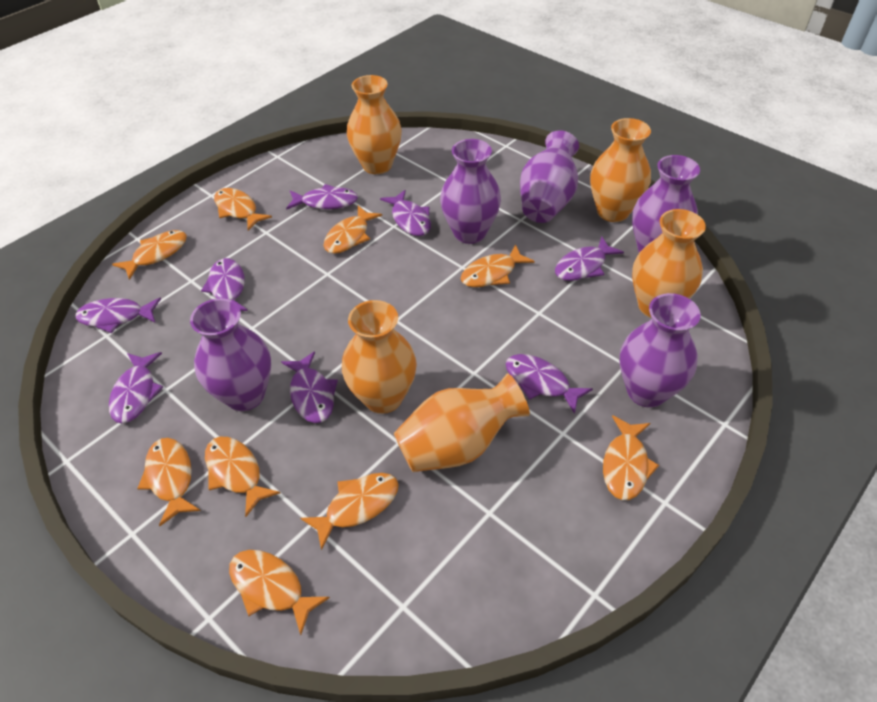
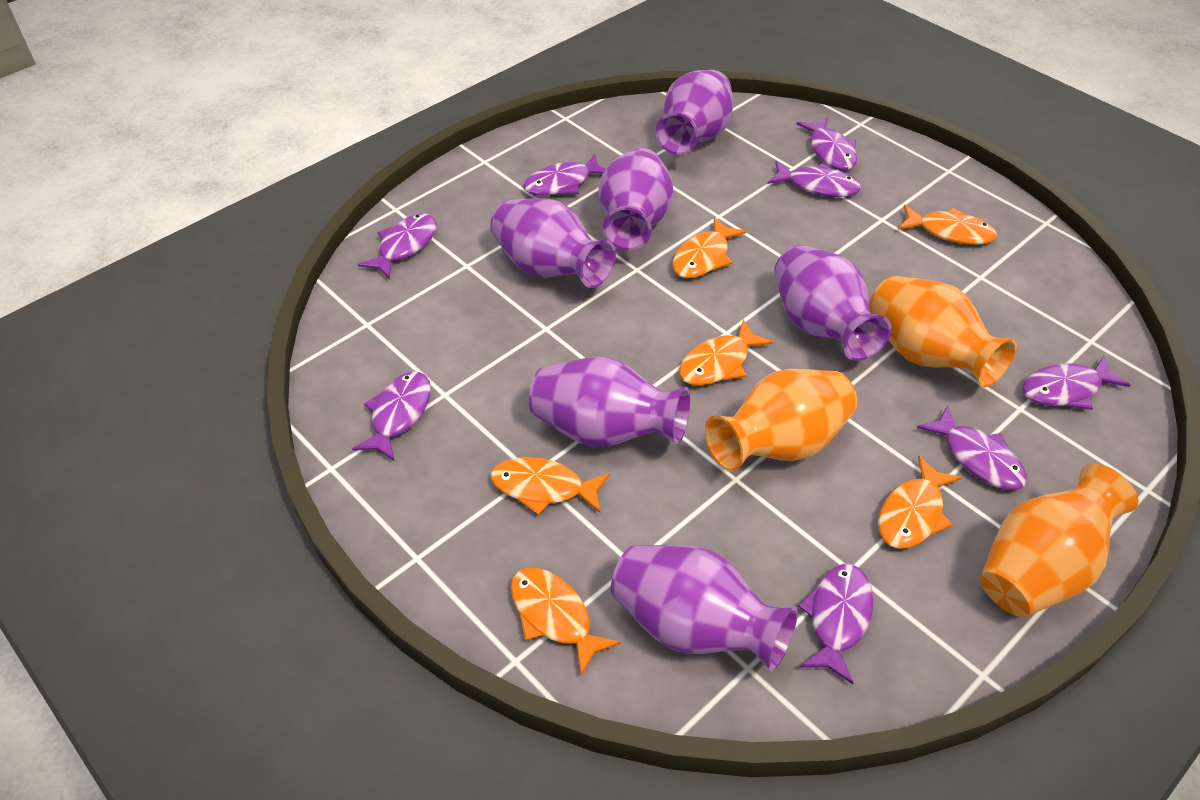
orange fish: 9 -> 6
orange vase: 5 -> 3
purple vase: 5 -> 6

